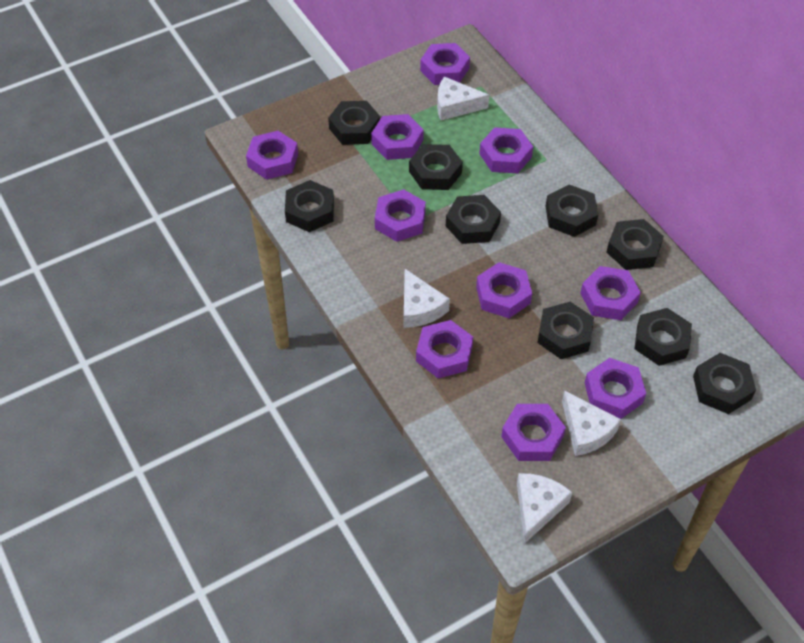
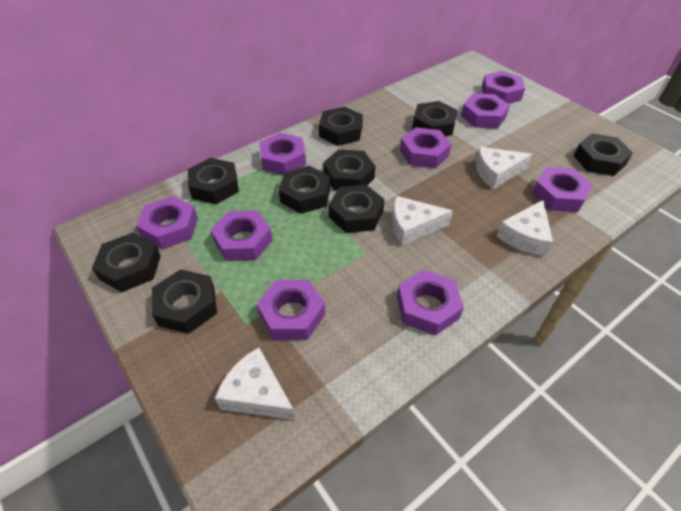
purple nut: 10 -> 9

